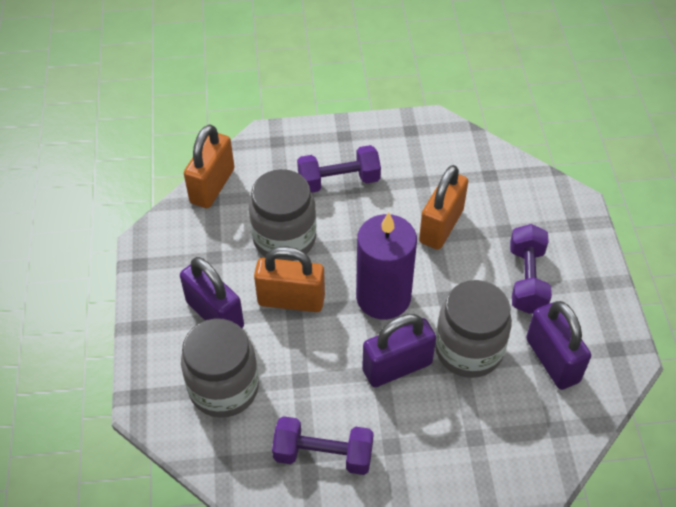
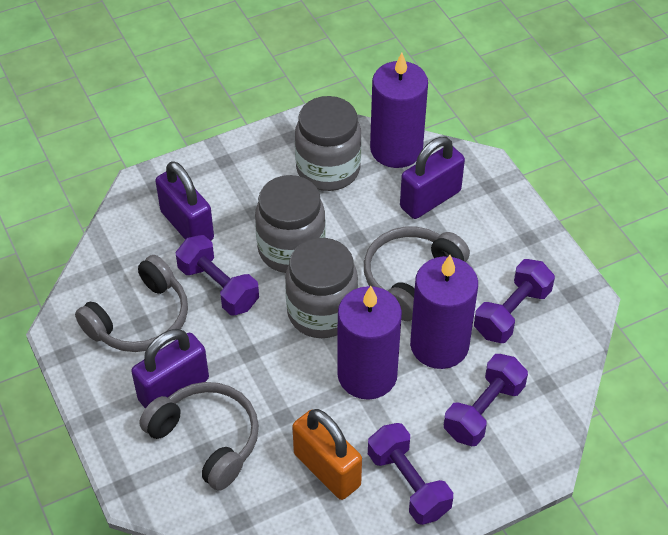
grey headphones: 0 -> 3
orange padlock: 3 -> 1
purple candle: 1 -> 3
purple dumbbell: 3 -> 4

